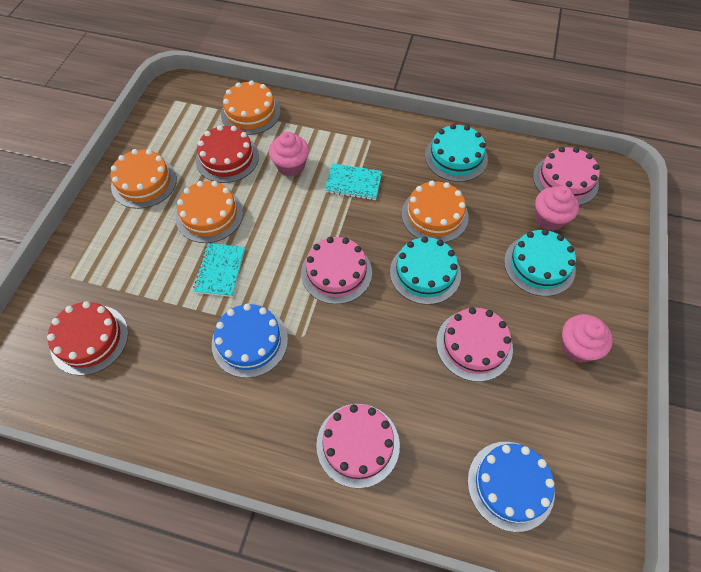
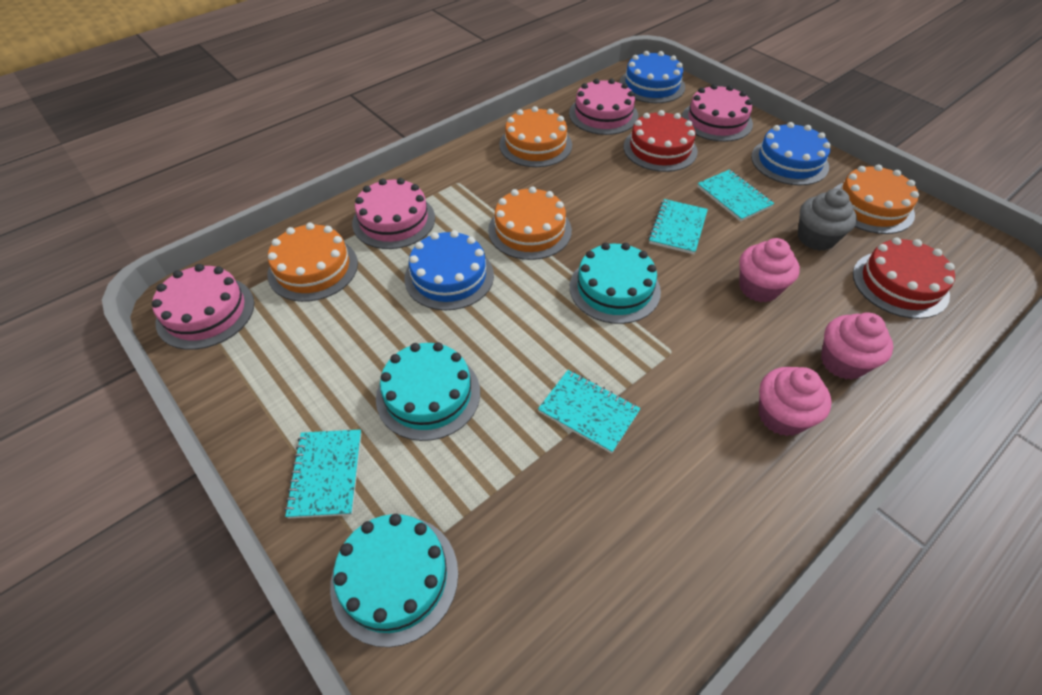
blue cake: 2 -> 3
grey cupcake: 0 -> 1
turquoise notebook: 2 -> 4

